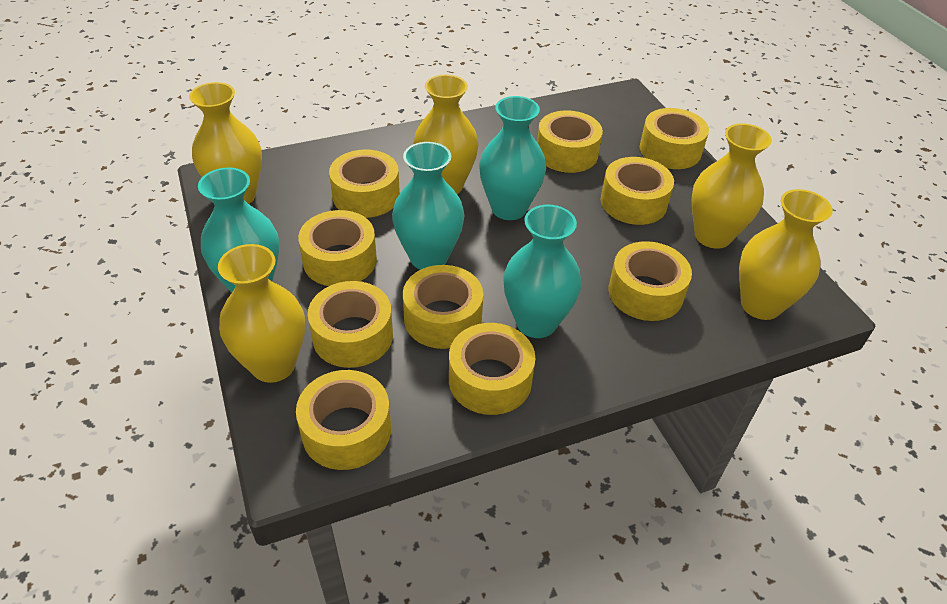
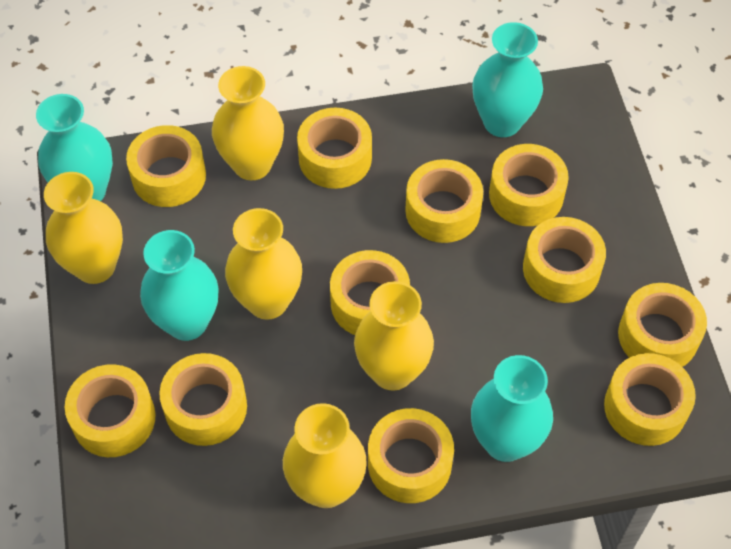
yellow tape: 10 -> 11

